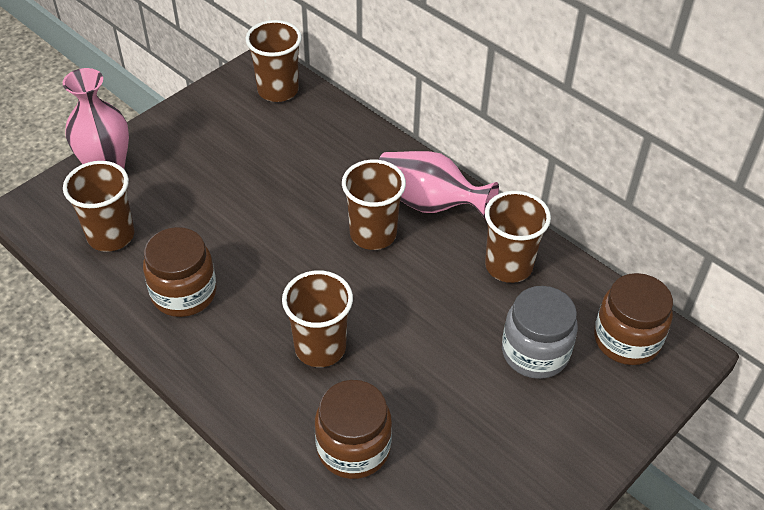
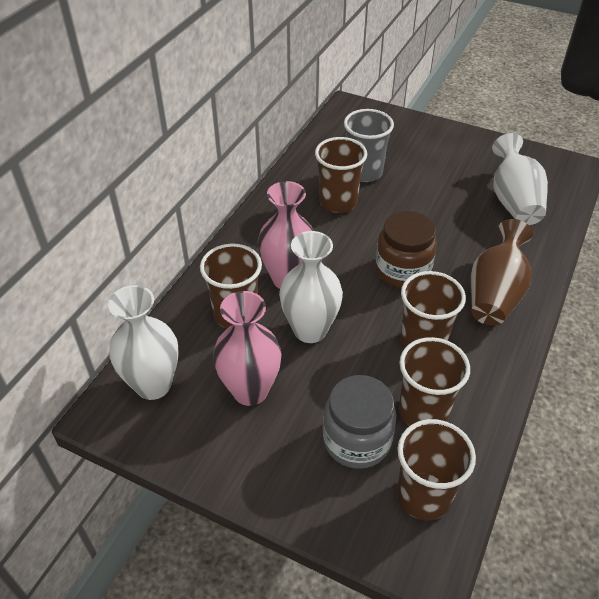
brown jar: 3 -> 1
brown vase: 0 -> 1
grey cup: 0 -> 1
white vase: 0 -> 3

